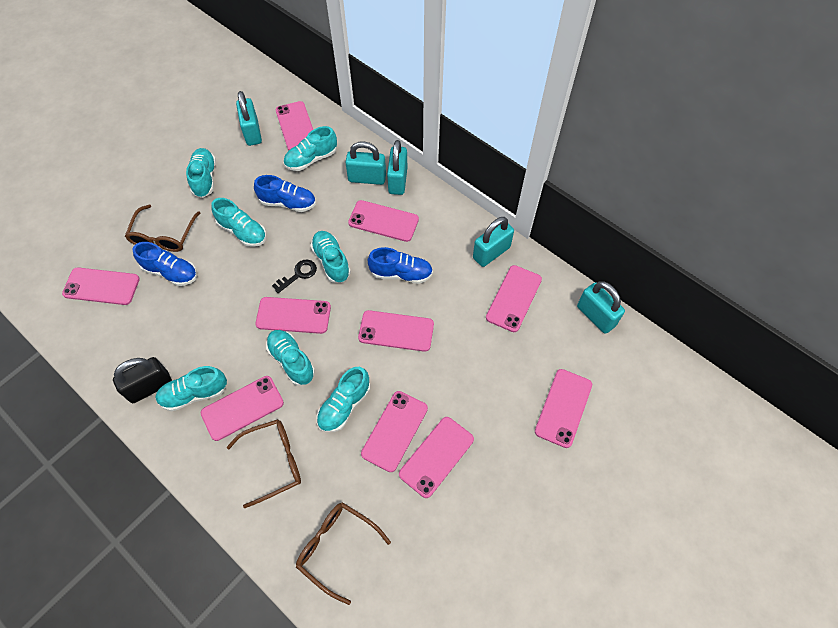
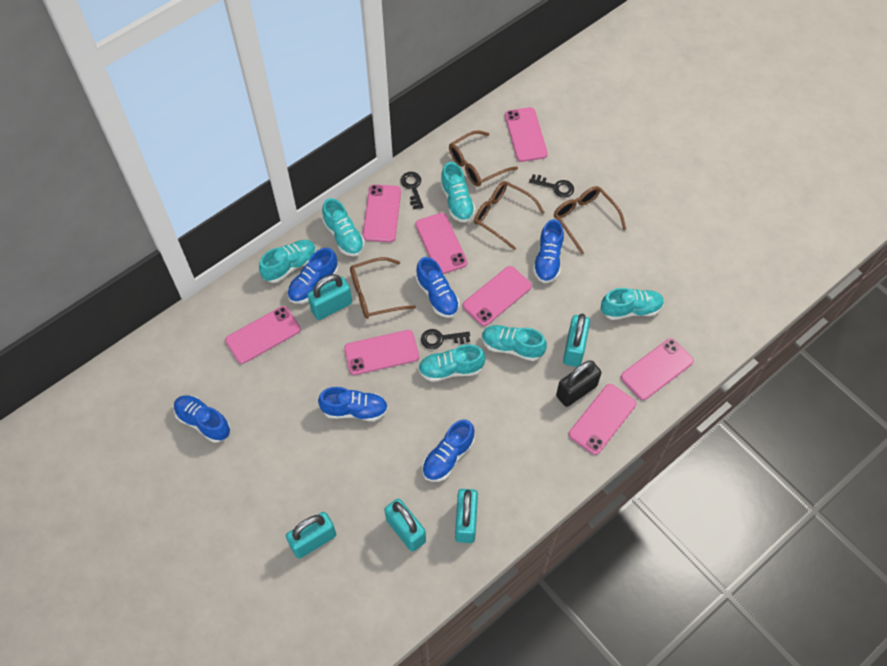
black key: 1 -> 3
blue shoe: 3 -> 6
brown glasses: 3 -> 4
pink phone: 10 -> 8
turquoise shoe: 7 -> 6

